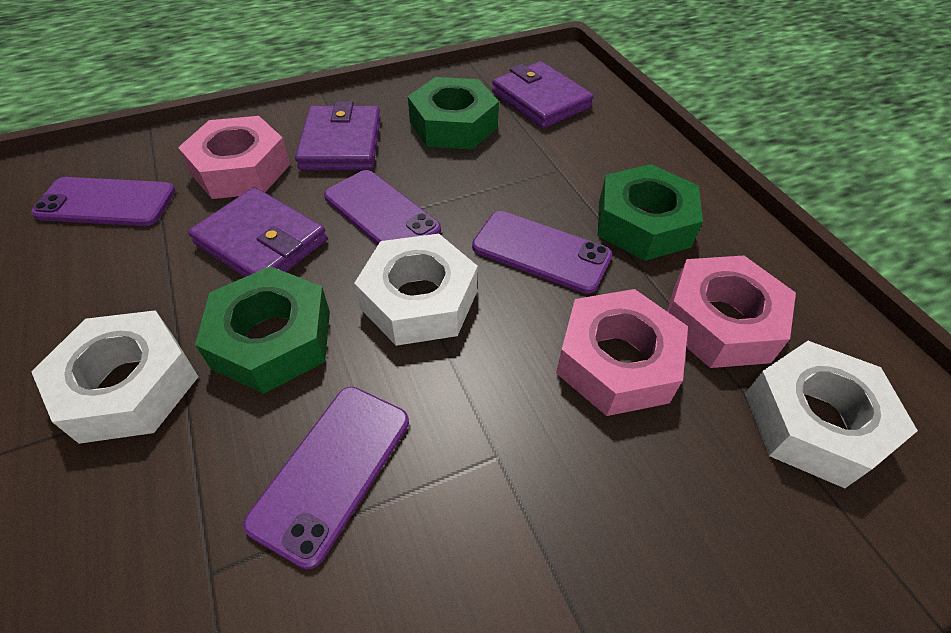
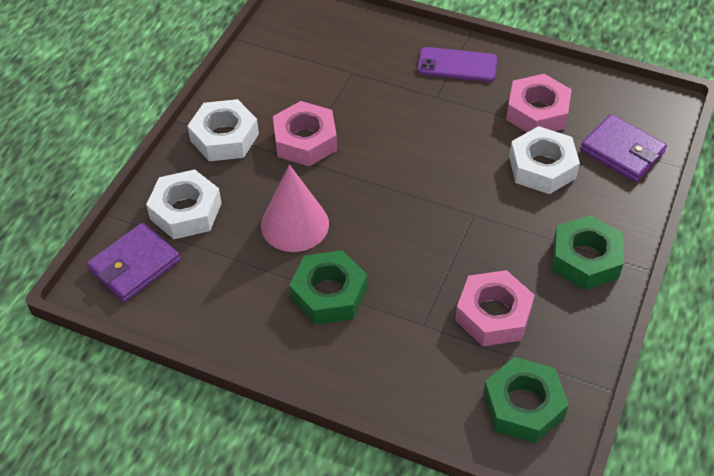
pink cone: 0 -> 1
purple phone: 4 -> 1
purple wallet: 3 -> 2

